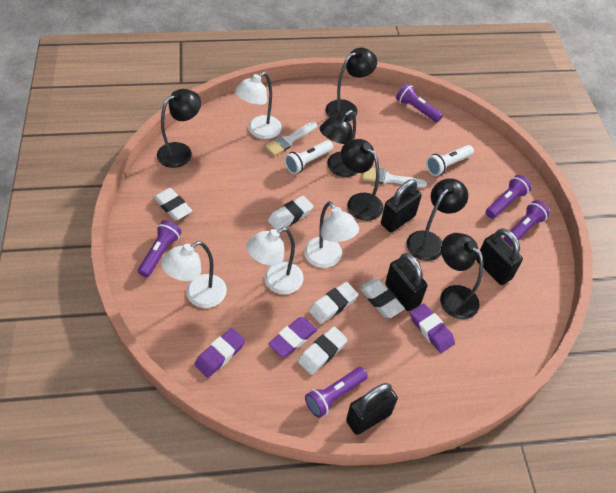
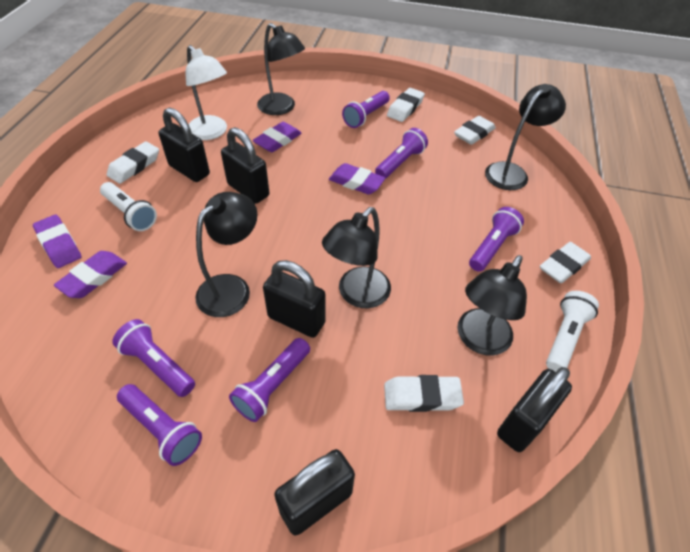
black lamp: 6 -> 5
black padlock: 4 -> 5
purple eraser: 3 -> 4
purple flashlight: 5 -> 6
white brush: 2 -> 0
white lamp: 4 -> 1

